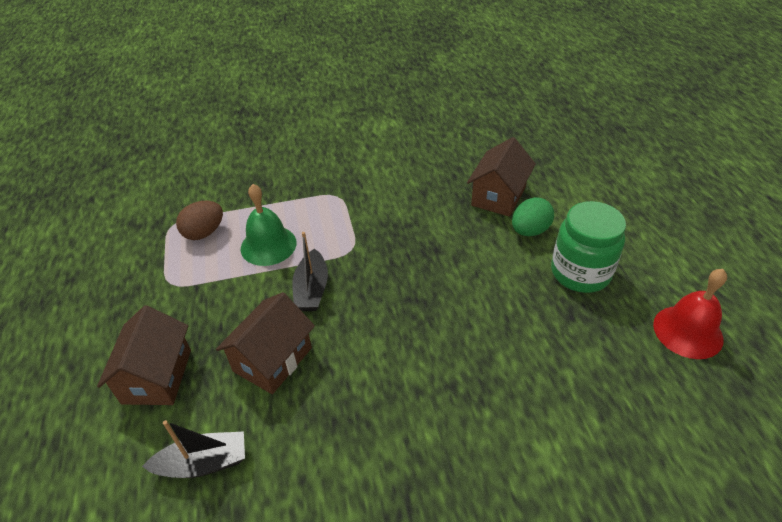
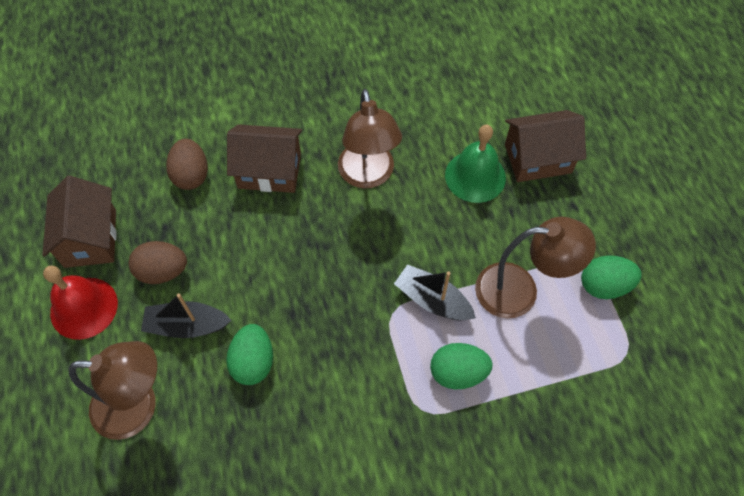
brown egg: 1 -> 2
brown lamp: 0 -> 3
green egg: 1 -> 3
green jar: 1 -> 0

